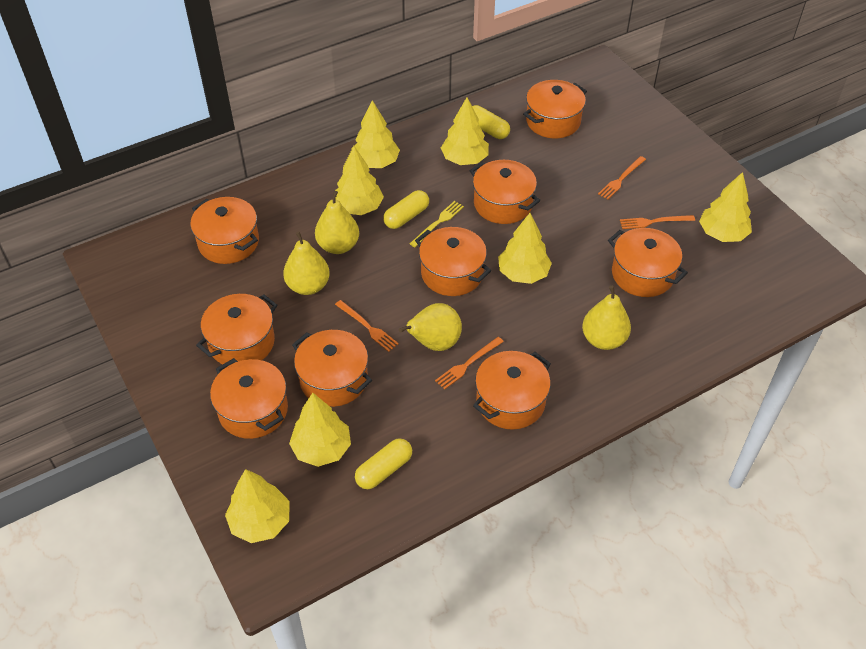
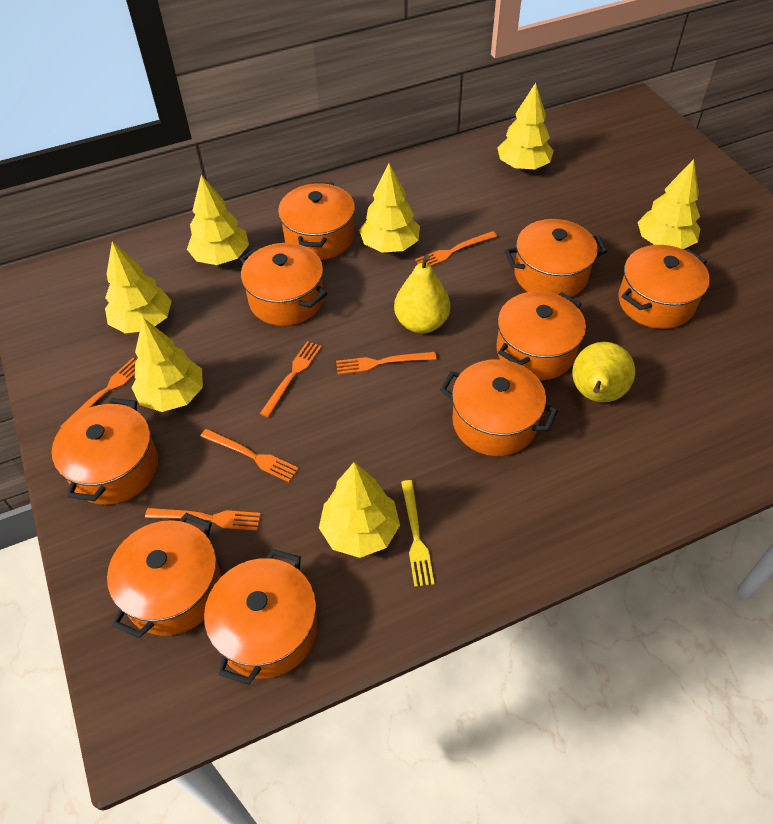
orange fork: 4 -> 6
yellow capsule: 3 -> 0
yellow pear: 4 -> 2

